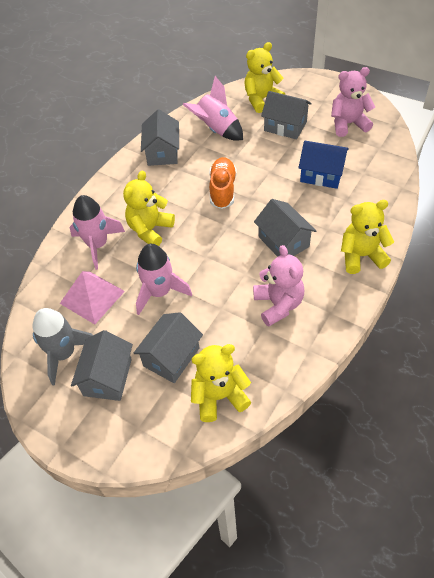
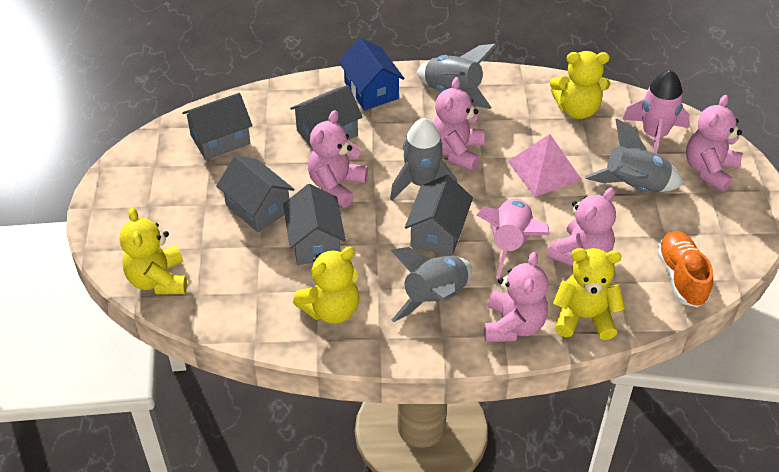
grey rocket: 1 -> 4
pink rocket: 3 -> 2
pink teddy bear: 2 -> 5

